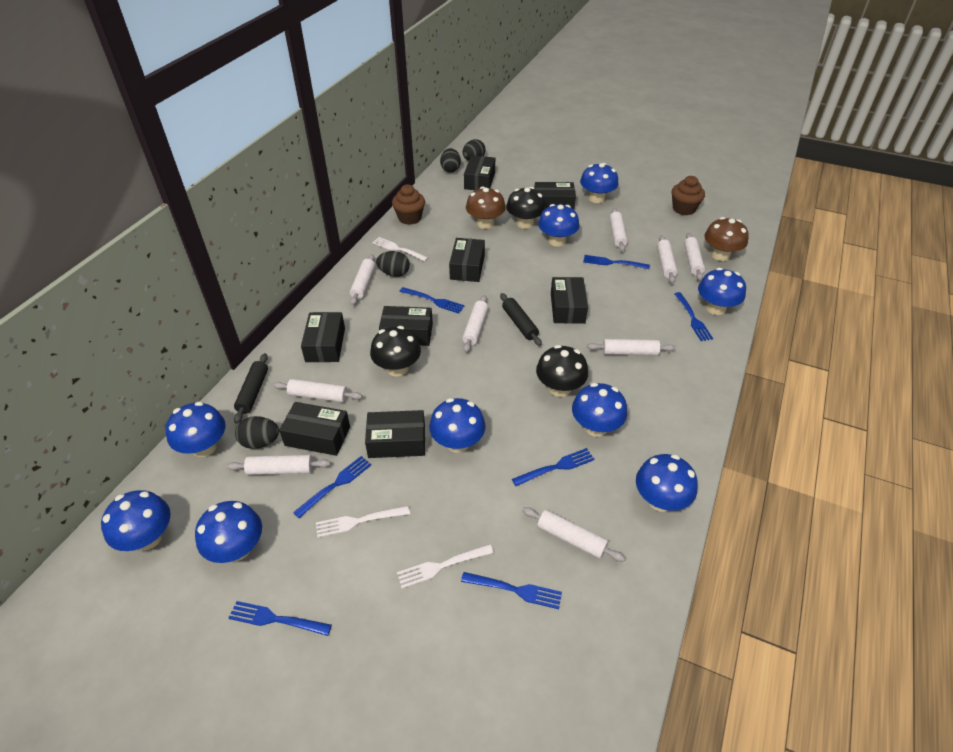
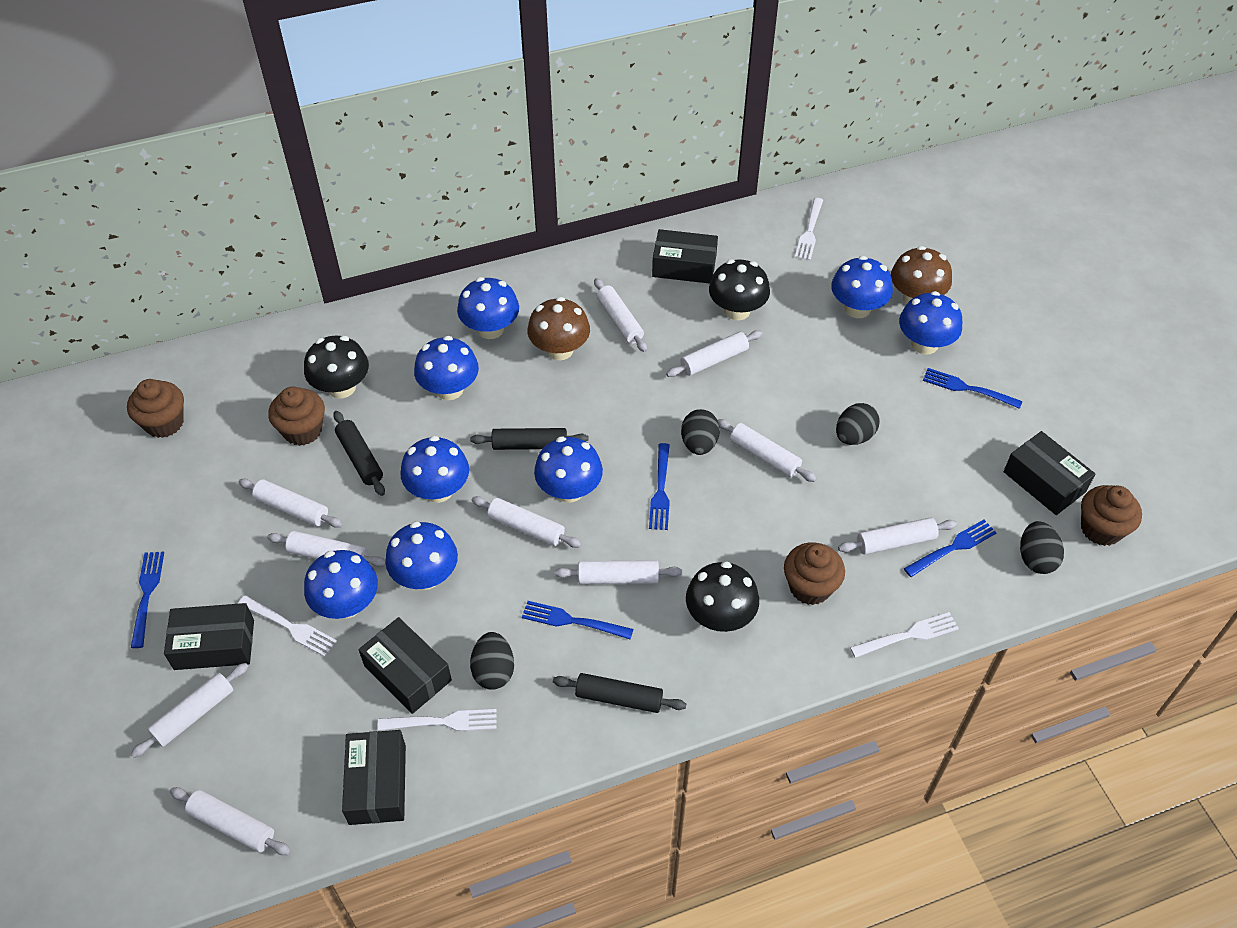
black box: 8 -> 5
black rolling pin: 2 -> 3
blue fork: 7 -> 5
blue mushroom: 9 -> 8
brown cupcake: 2 -> 4
white fork: 3 -> 4
white rolling pin: 9 -> 10

